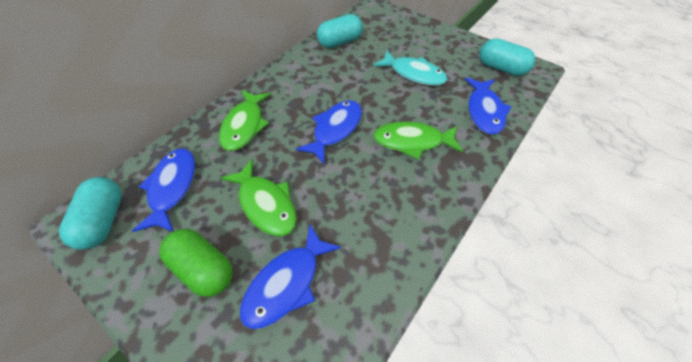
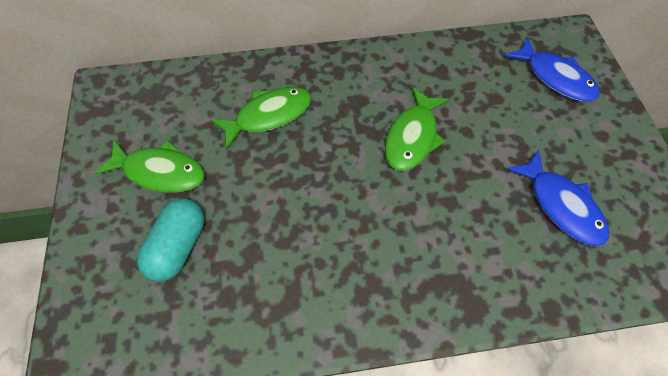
blue fish: 4 -> 2
green capsule: 1 -> 0
turquoise capsule: 3 -> 1
turquoise fish: 1 -> 0

